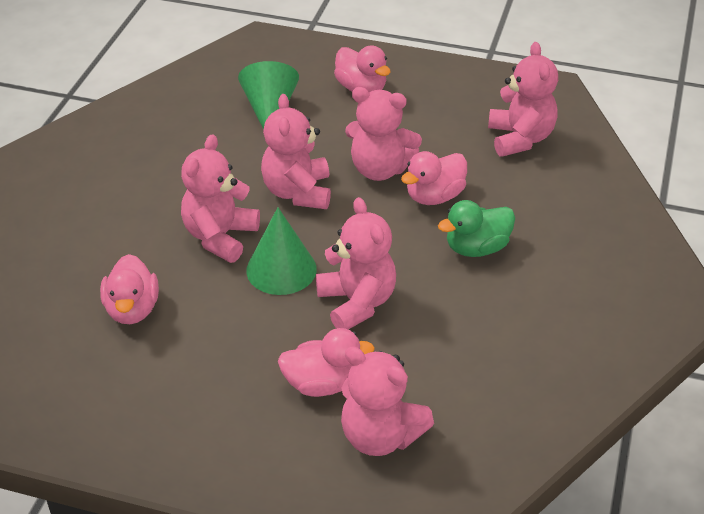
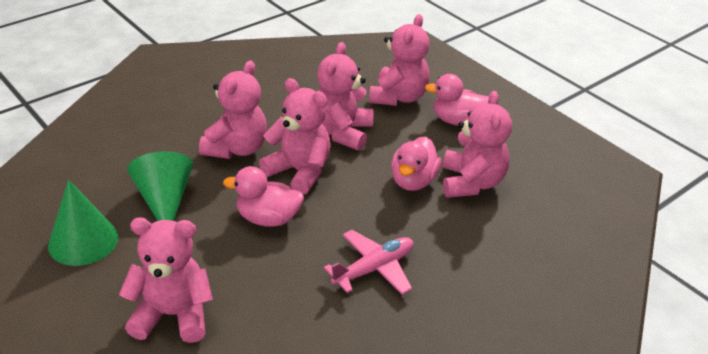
green duck: 1 -> 0
pink duck: 4 -> 3
pink plane: 0 -> 1

